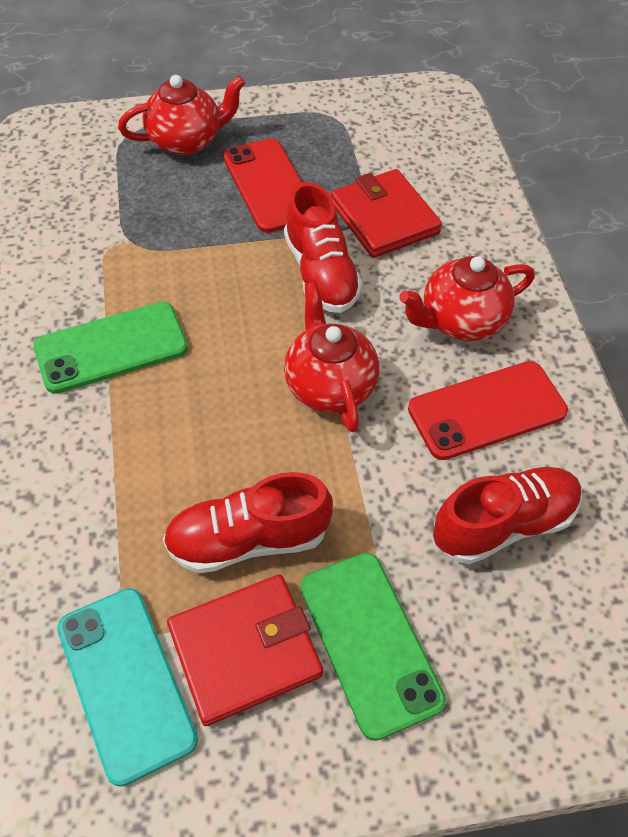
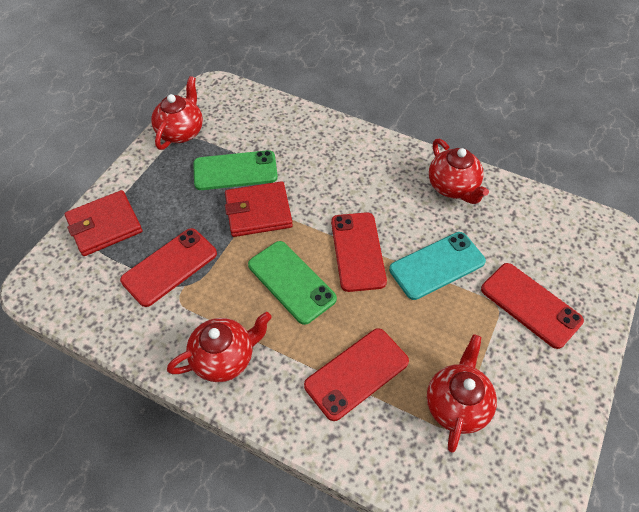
red phone: 2 -> 4
red shoe: 3 -> 0
red teapot: 3 -> 4

